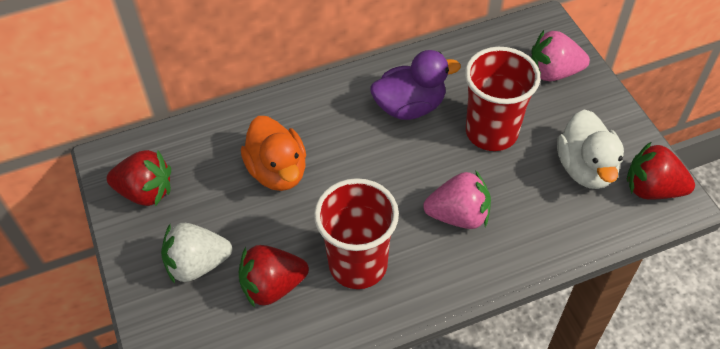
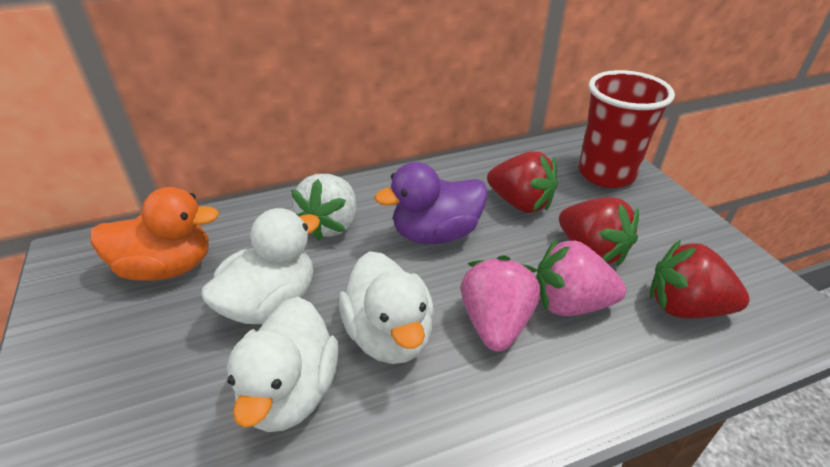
red cup: 2 -> 1
white duck: 1 -> 3

